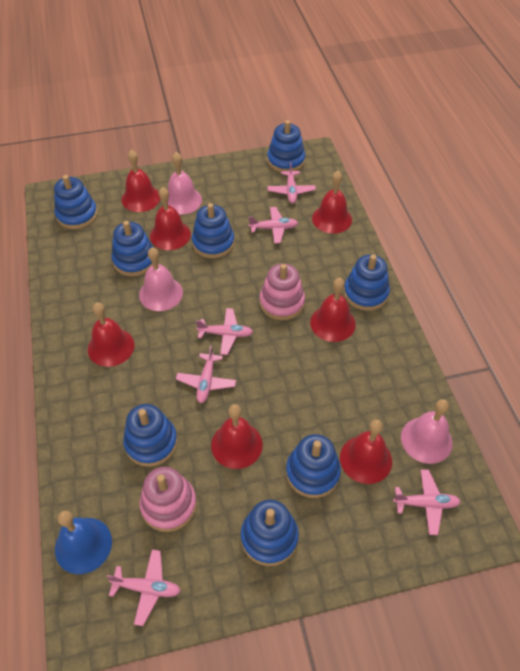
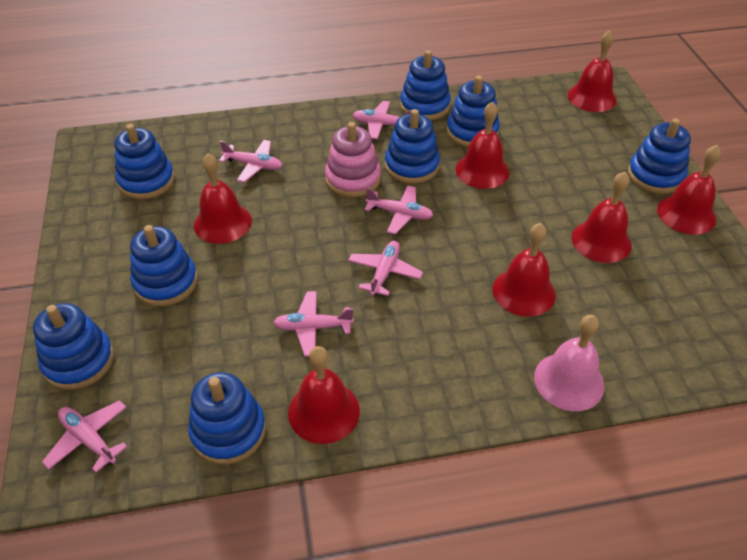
blue bell: 1 -> 0
pink bell: 3 -> 1
pink stacking toy: 2 -> 1

